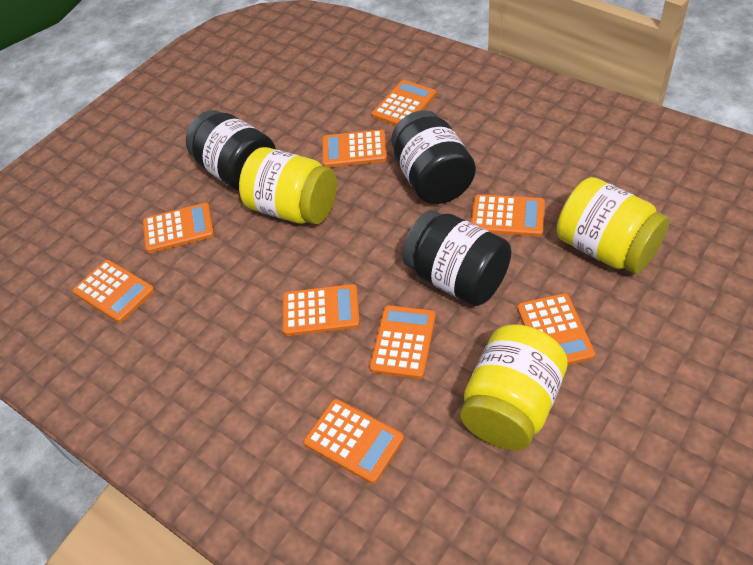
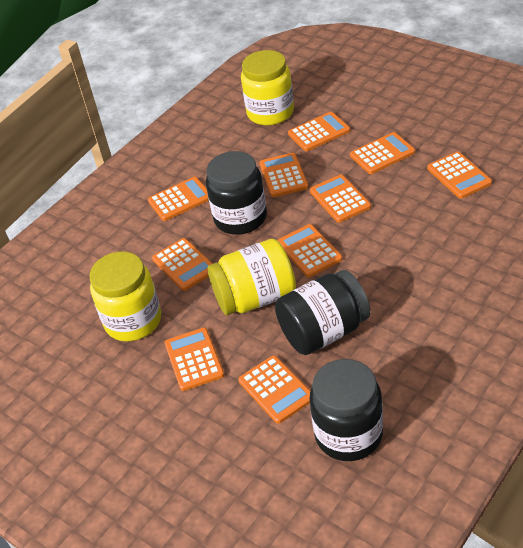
orange calculator: 9 -> 10

